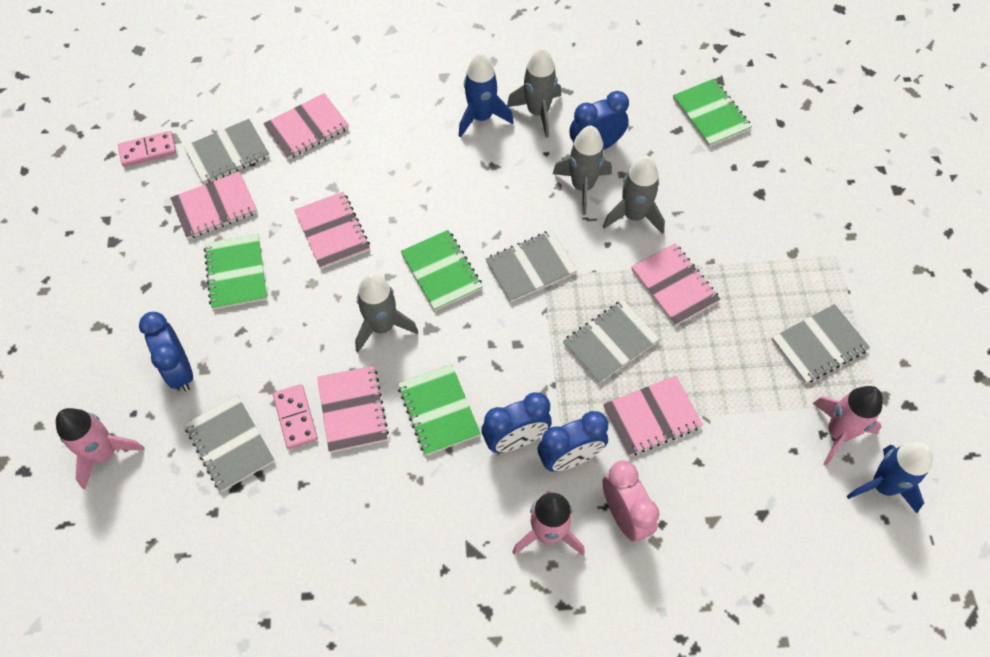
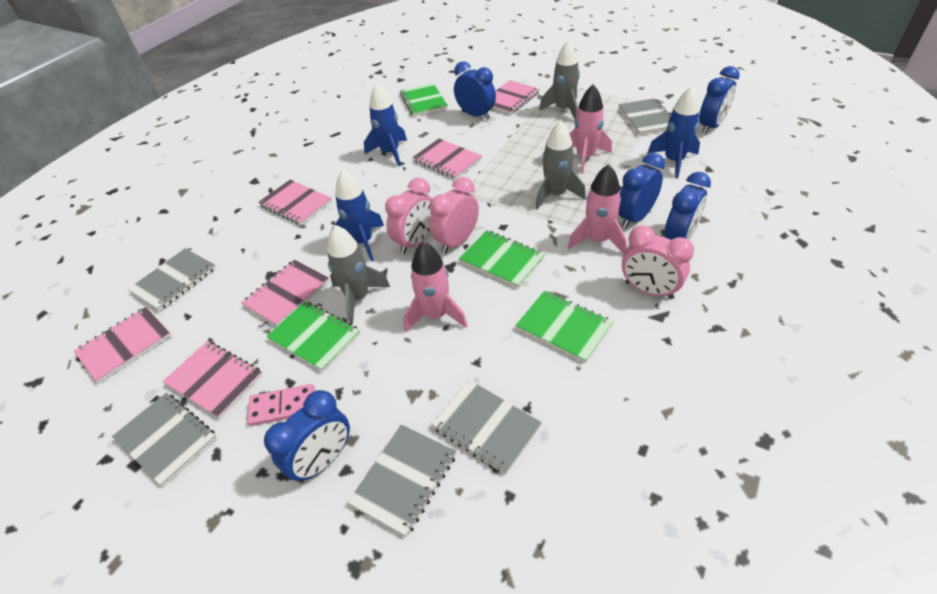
blue clock: 4 -> 5
blue rocket: 2 -> 3
grey rocket: 4 -> 3
pink clock: 1 -> 3
pink domino: 2 -> 1

